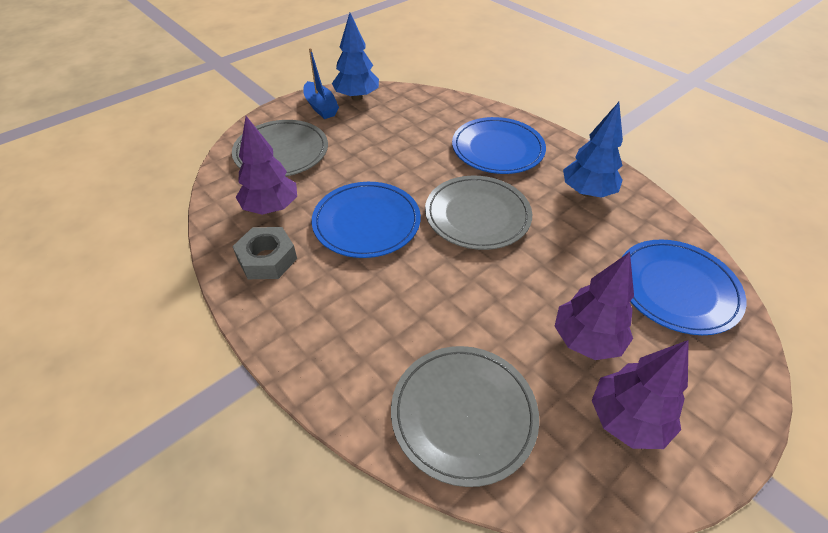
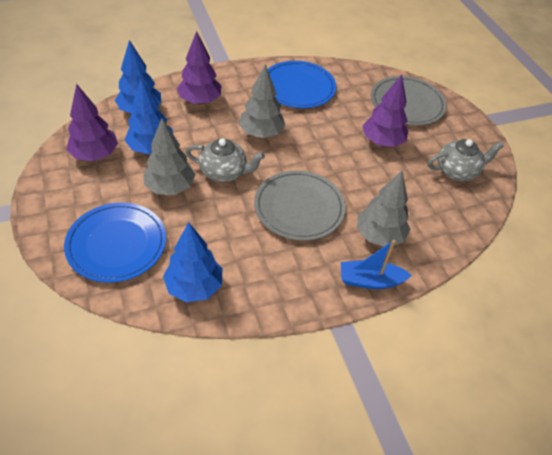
blue plate: 3 -> 2
blue tree: 2 -> 3
grey nut: 1 -> 0
grey plate: 3 -> 2
grey teapot: 0 -> 2
grey tree: 0 -> 3

